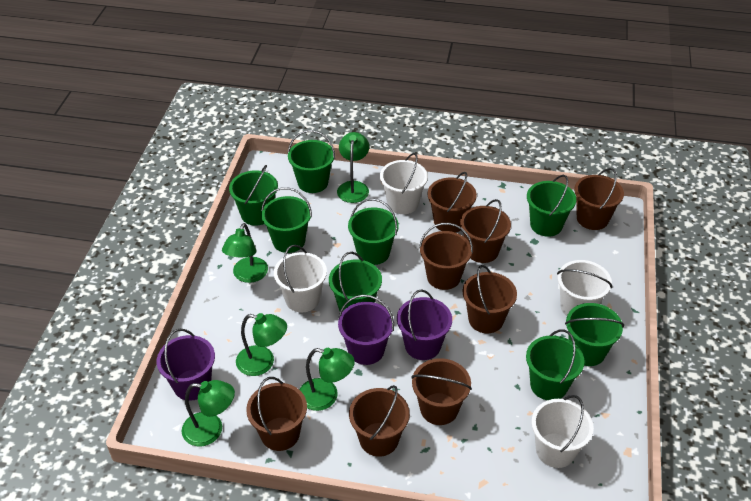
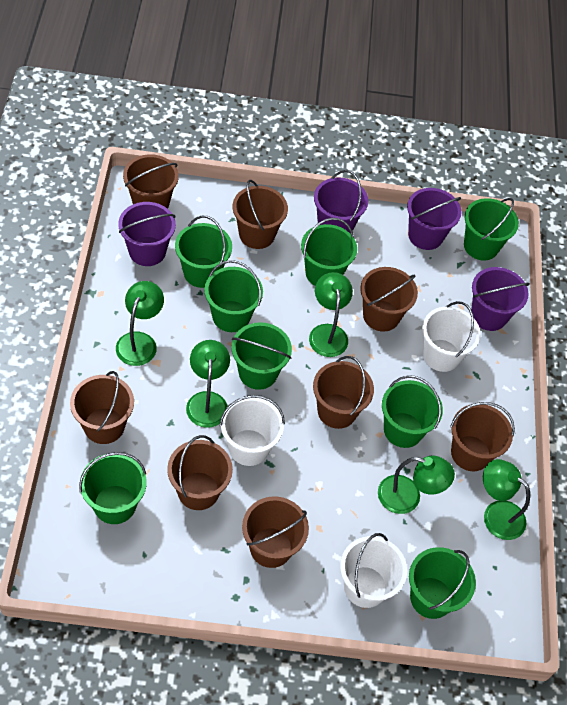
purple bucket: 3 -> 4
white bucket: 4 -> 3

